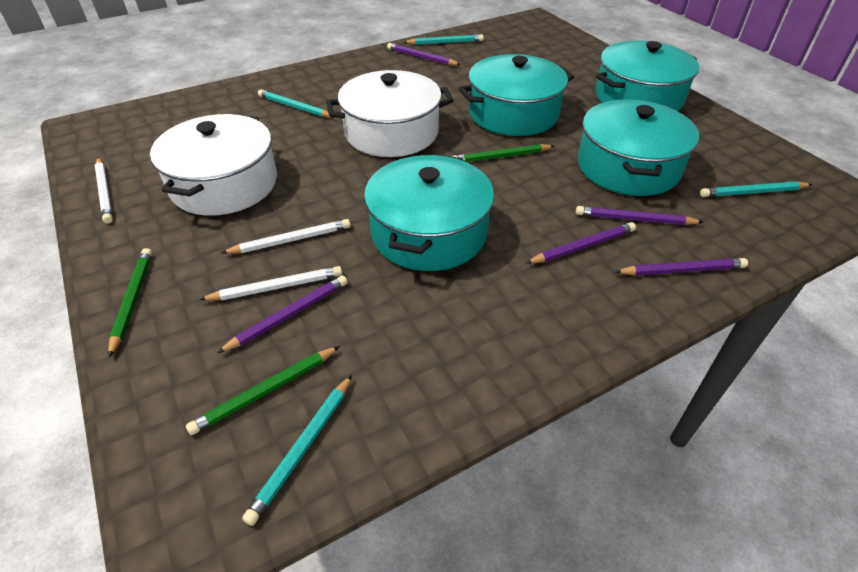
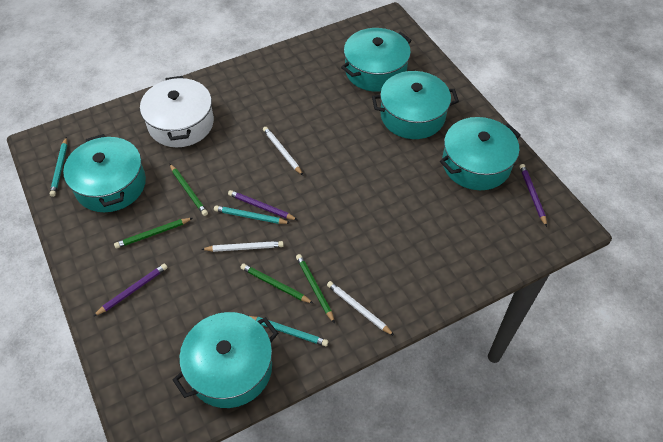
green pencil: 3 -> 4
purple pencil: 5 -> 3
turquoise pencil: 4 -> 3
turquoise pot: 4 -> 5
white pot: 2 -> 1

